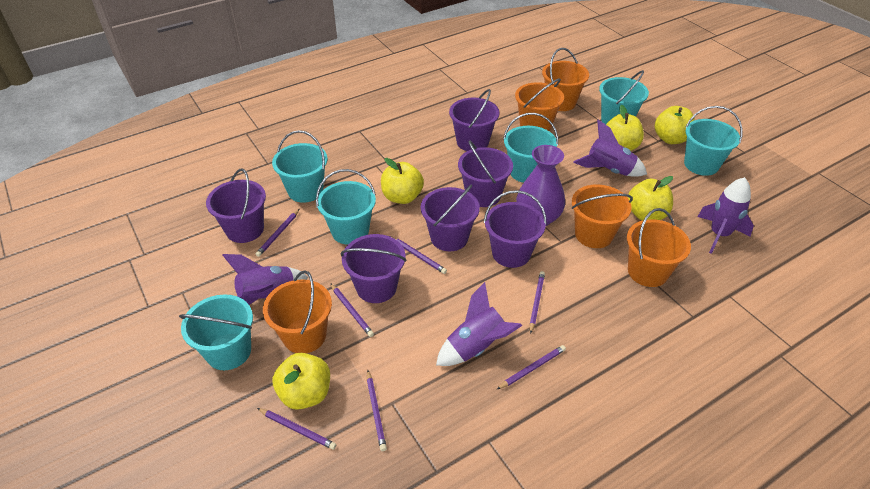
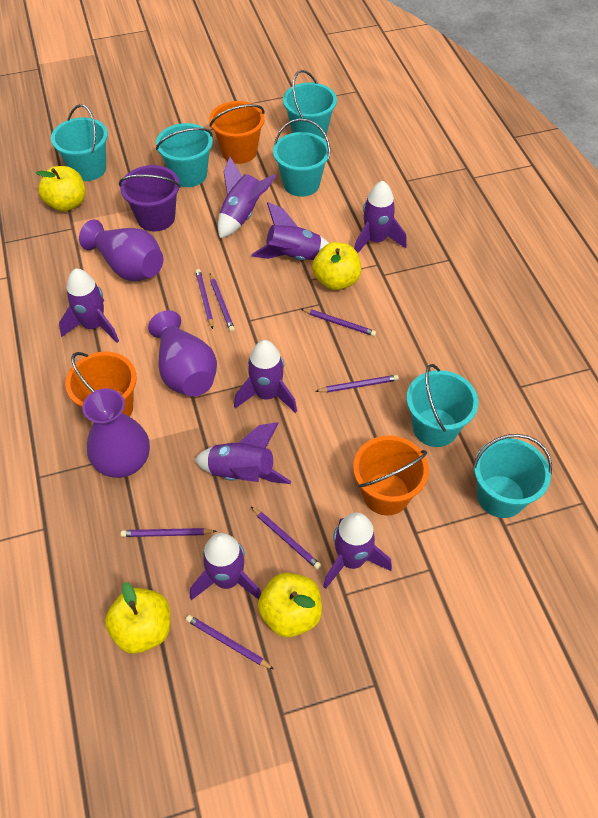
orange bucket: 5 -> 3
purple bucket: 6 -> 1
purple rocket: 4 -> 8
purple vase: 1 -> 3
yellow apple: 5 -> 4

